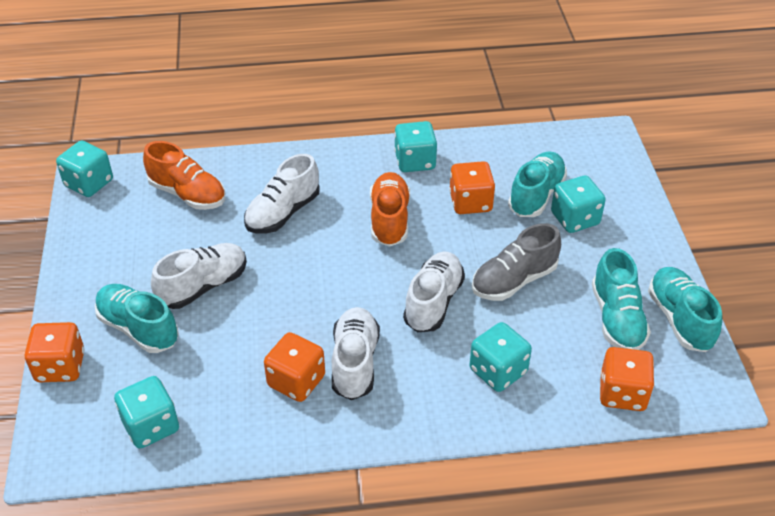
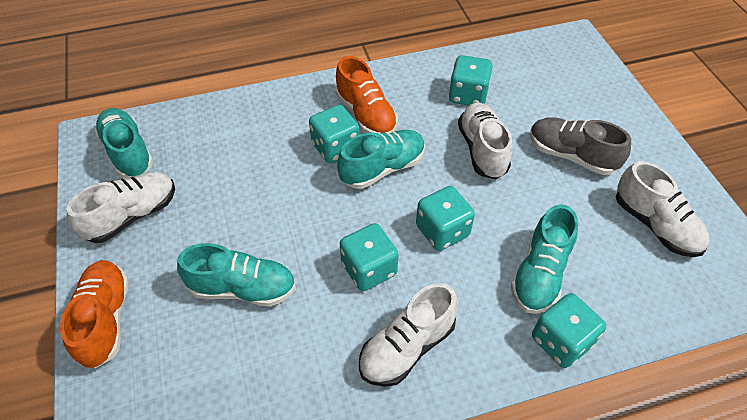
orange dice: 4 -> 0

